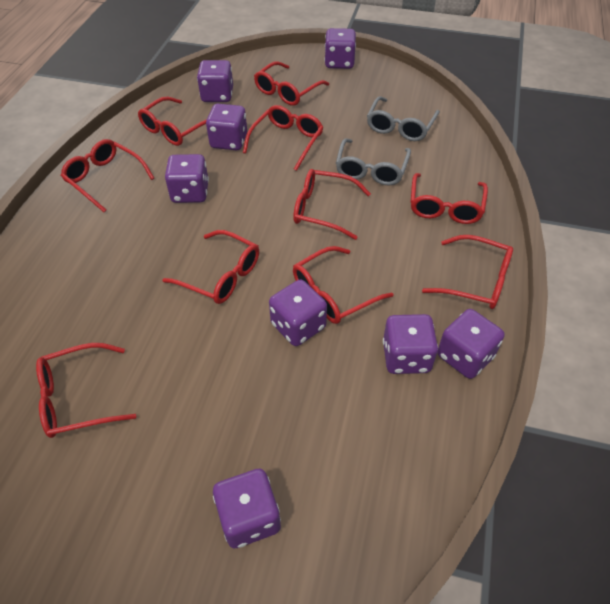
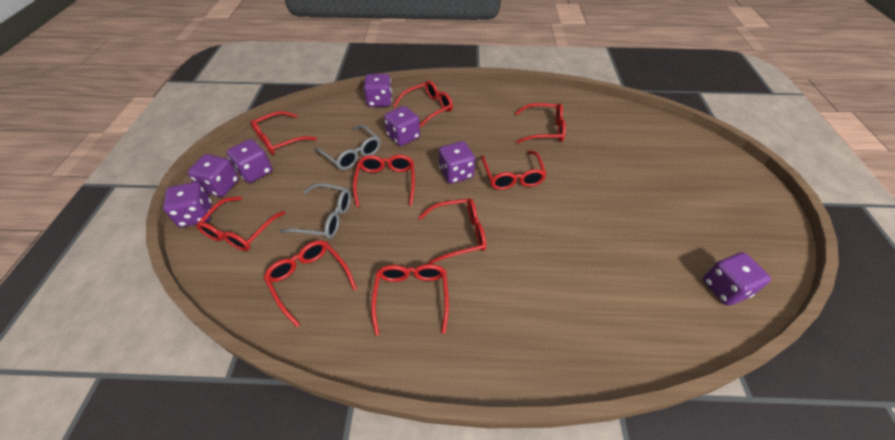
purple dice: 8 -> 7
red glasses: 10 -> 9

